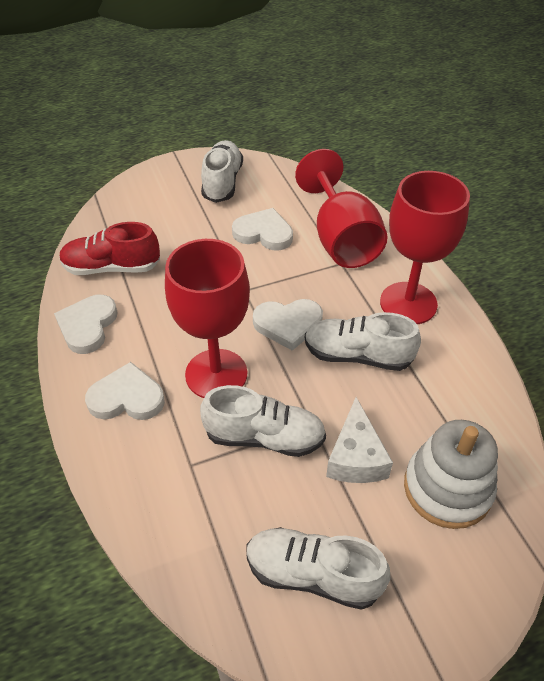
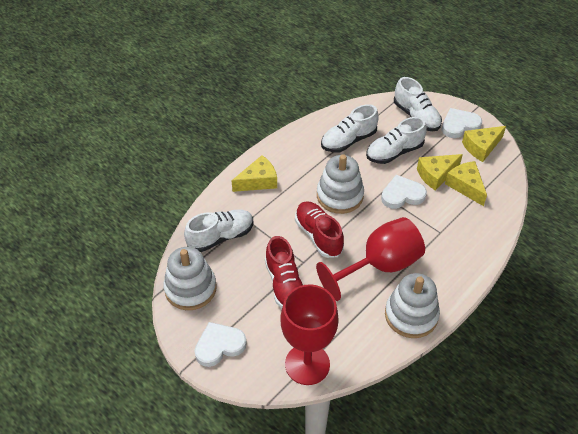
red goblet: 3 -> 2
red shoe: 1 -> 2
white cheese: 1 -> 0
white heart: 4 -> 3
white stacking toy: 1 -> 3
yellow cheese: 0 -> 4

